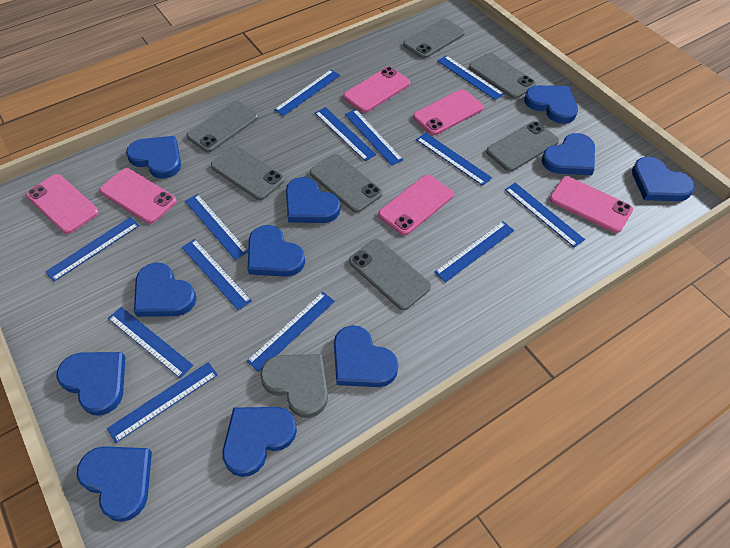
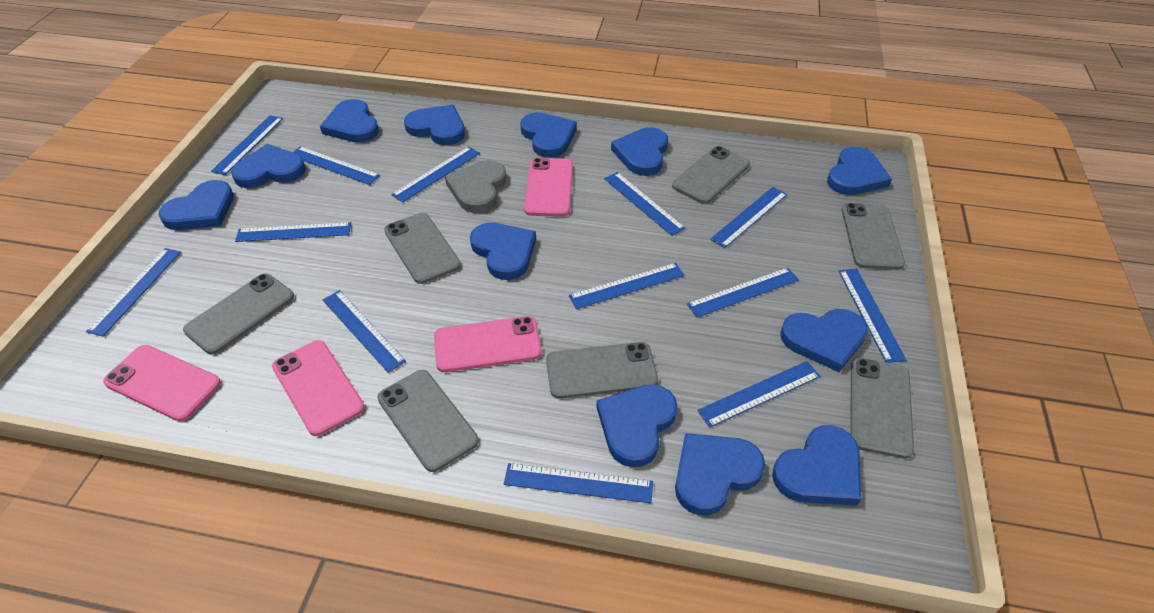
blue heart: 11 -> 12
pink phone: 6 -> 4

